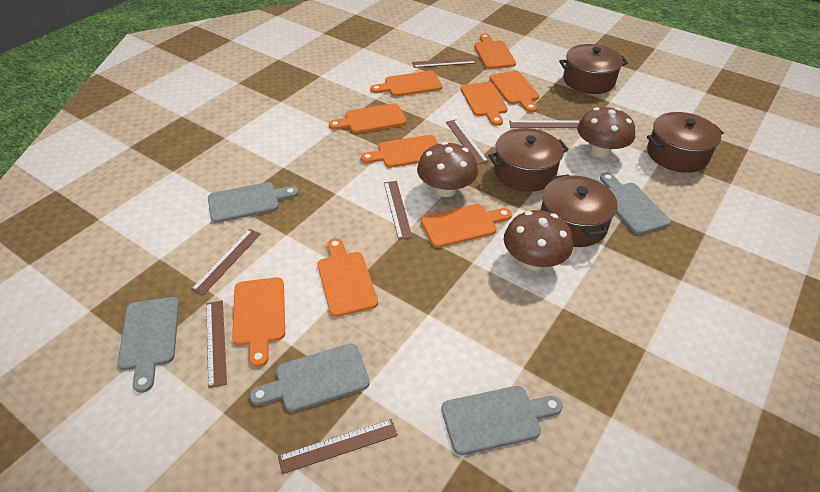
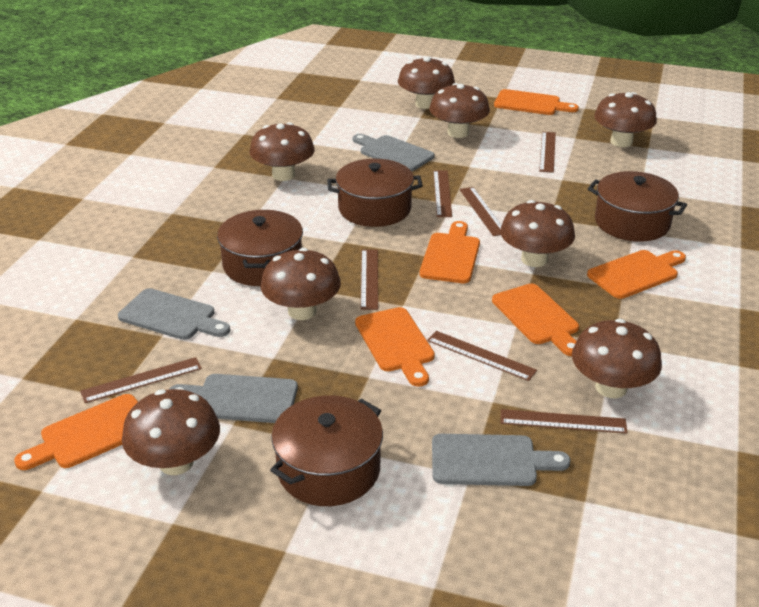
brown mushroom: 3 -> 8
grey cutting board: 5 -> 4
orange cutting board: 9 -> 6

